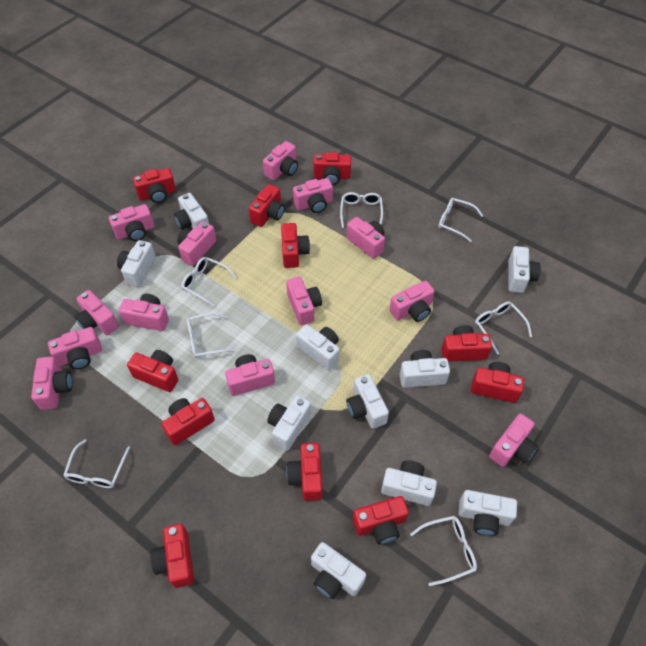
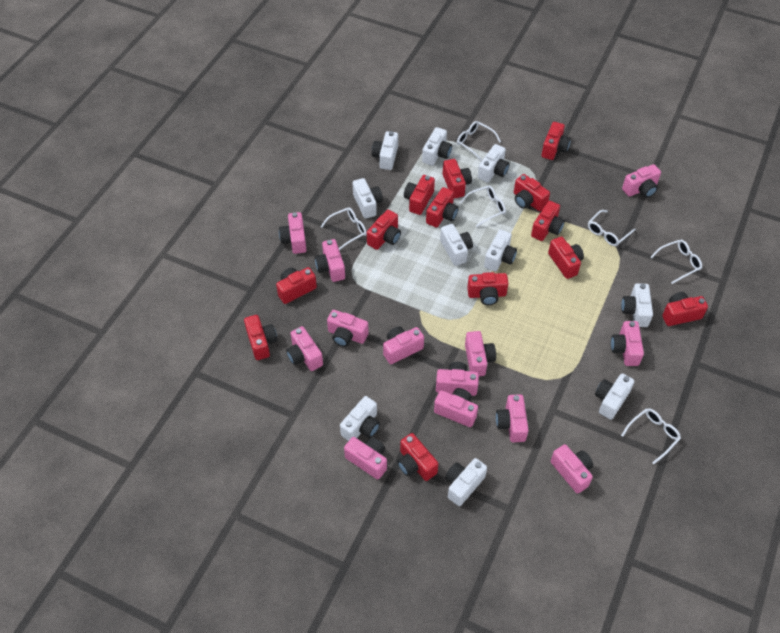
red camera: 11 -> 13
white glasses: 7 -> 6

